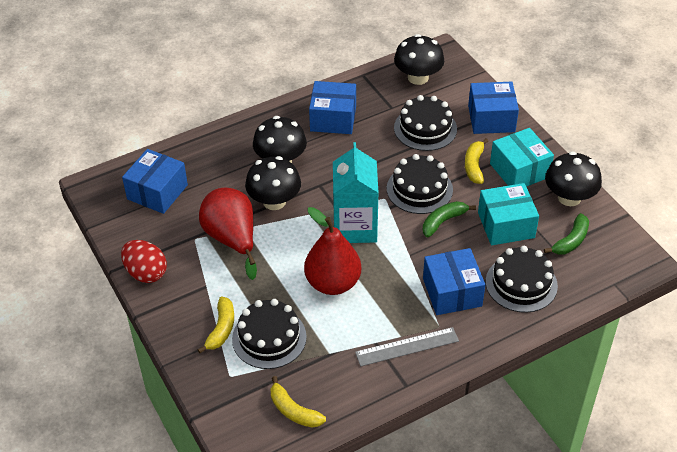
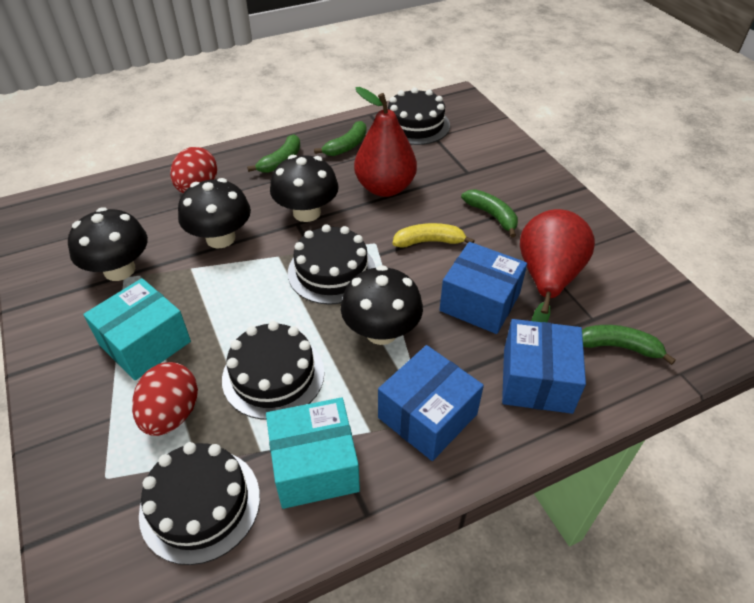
blue box: 4 -> 3
green banana: 2 -> 4
grey ruler: 1 -> 0
red egg: 1 -> 2
turquoise carton: 1 -> 0
yellow banana: 3 -> 1

